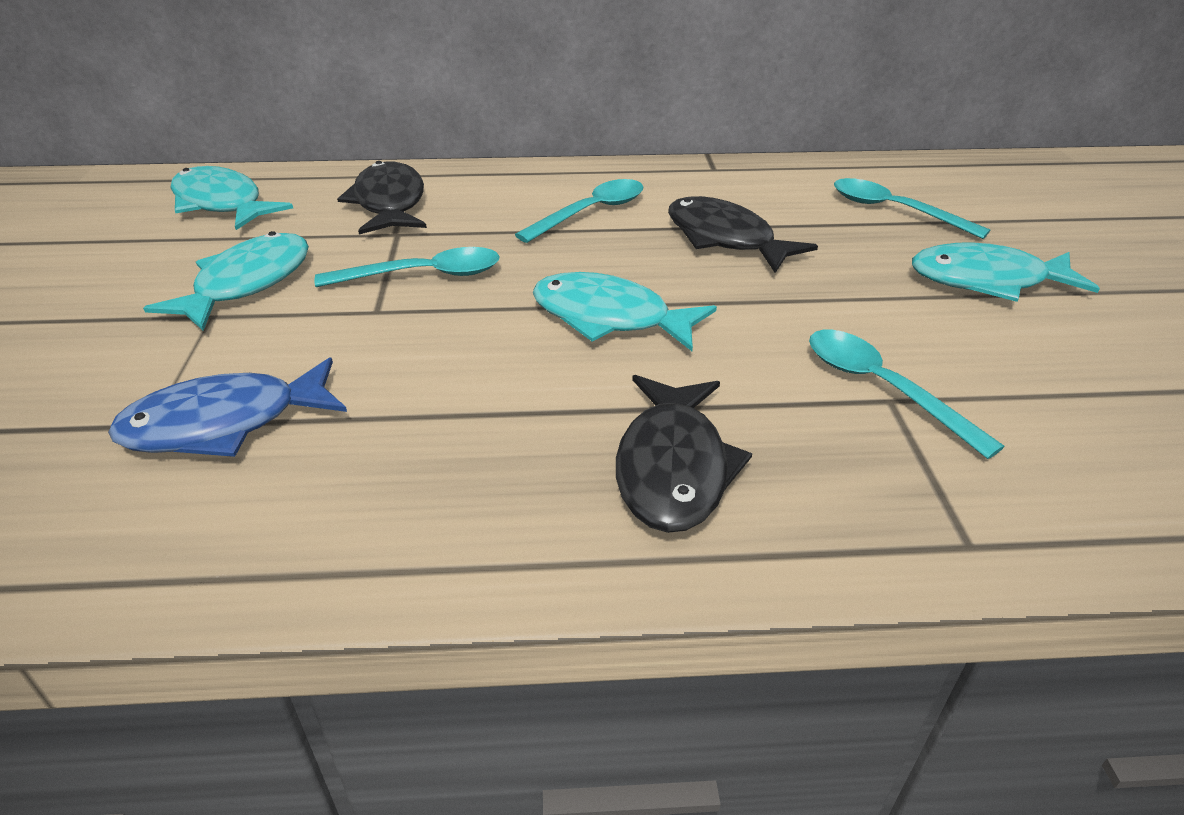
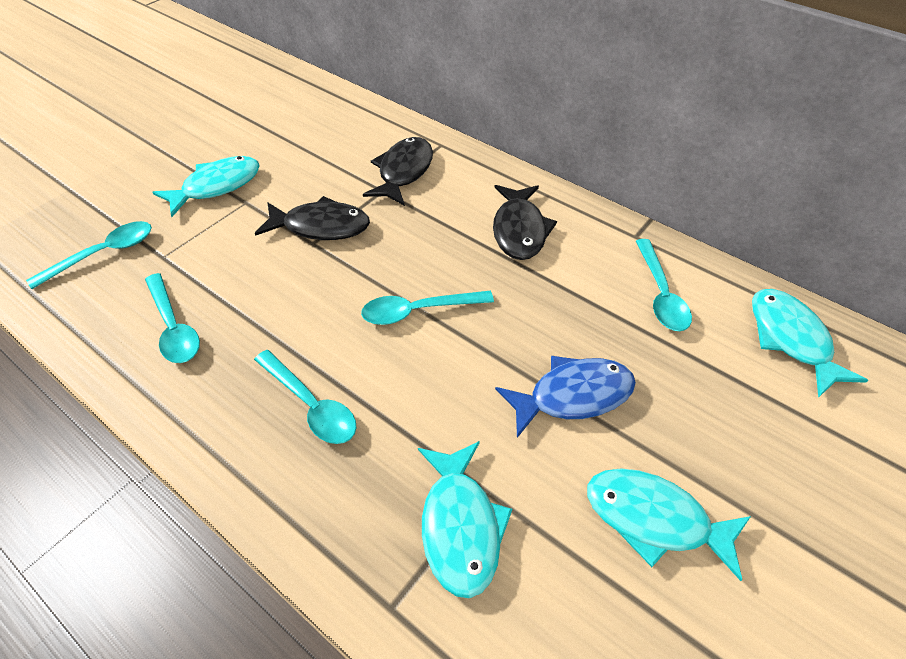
turquoise spoon: 4 -> 5

